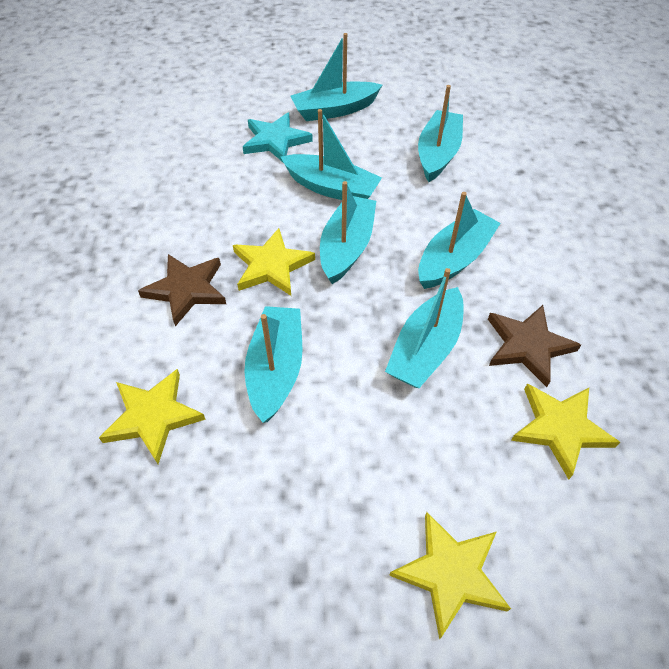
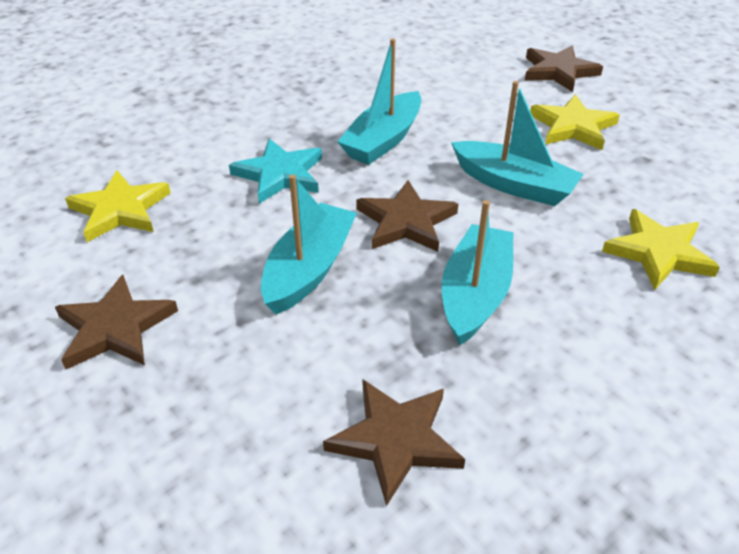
brown star: 2 -> 4
turquoise boat: 7 -> 4
yellow star: 4 -> 3

